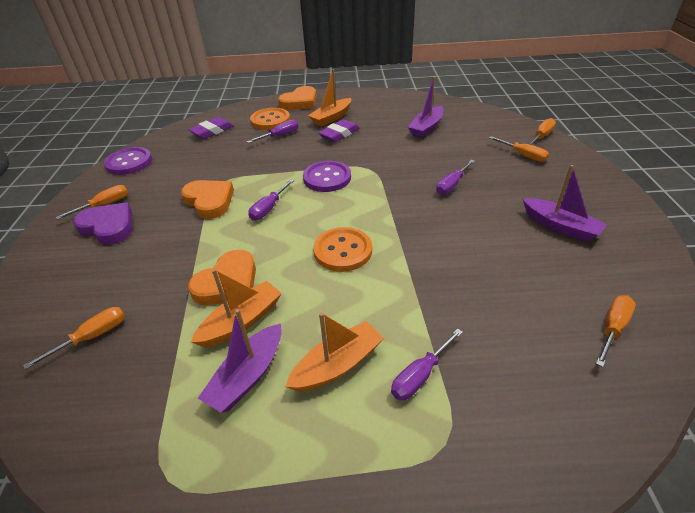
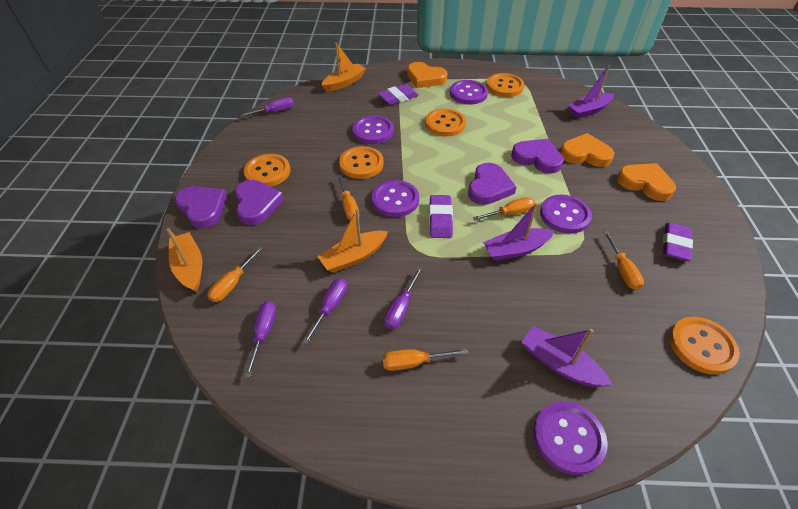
orange button: 2 -> 5
purple button: 2 -> 5
purple eraser: 2 -> 3
purple heart: 1 -> 4

